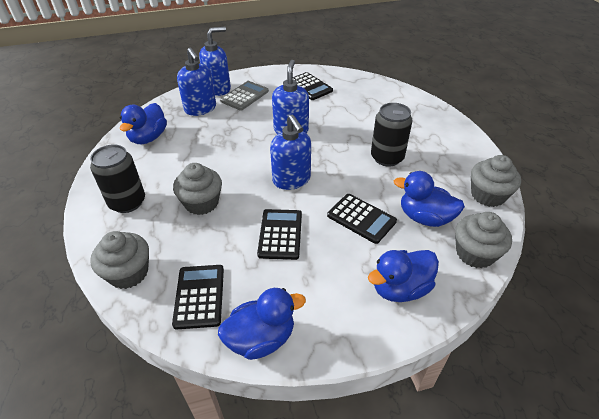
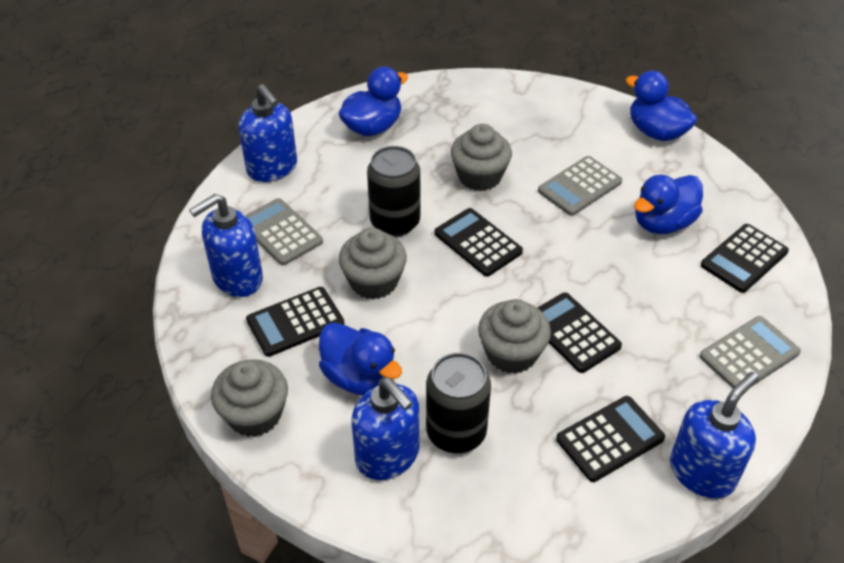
black calculator: 4 -> 5
grey calculator: 1 -> 3

